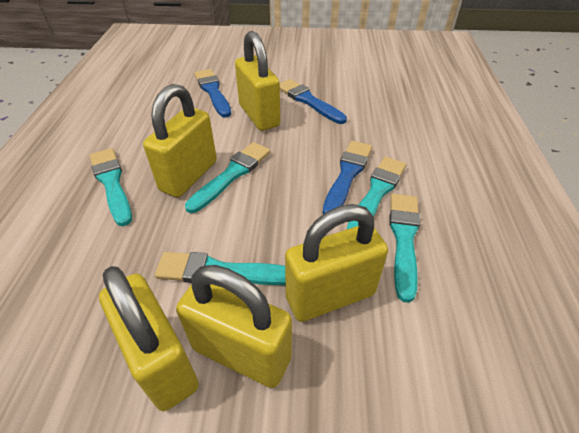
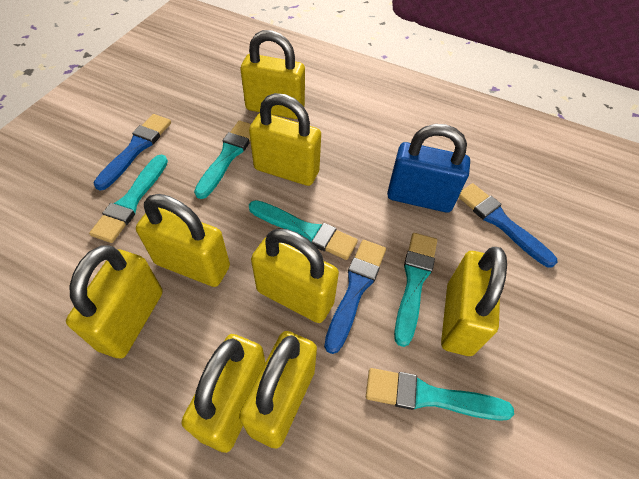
blue padlock: 0 -> 1
yellow padlock: 5 -> 8

